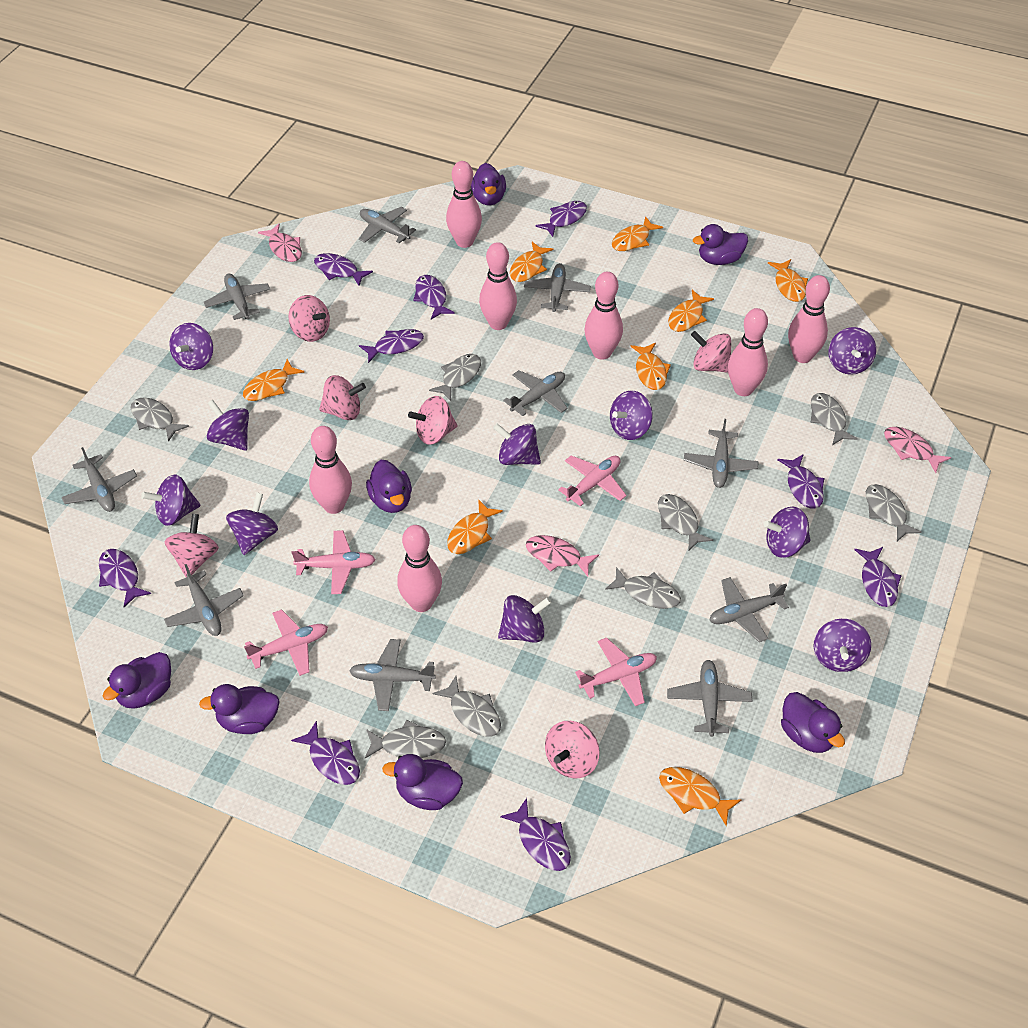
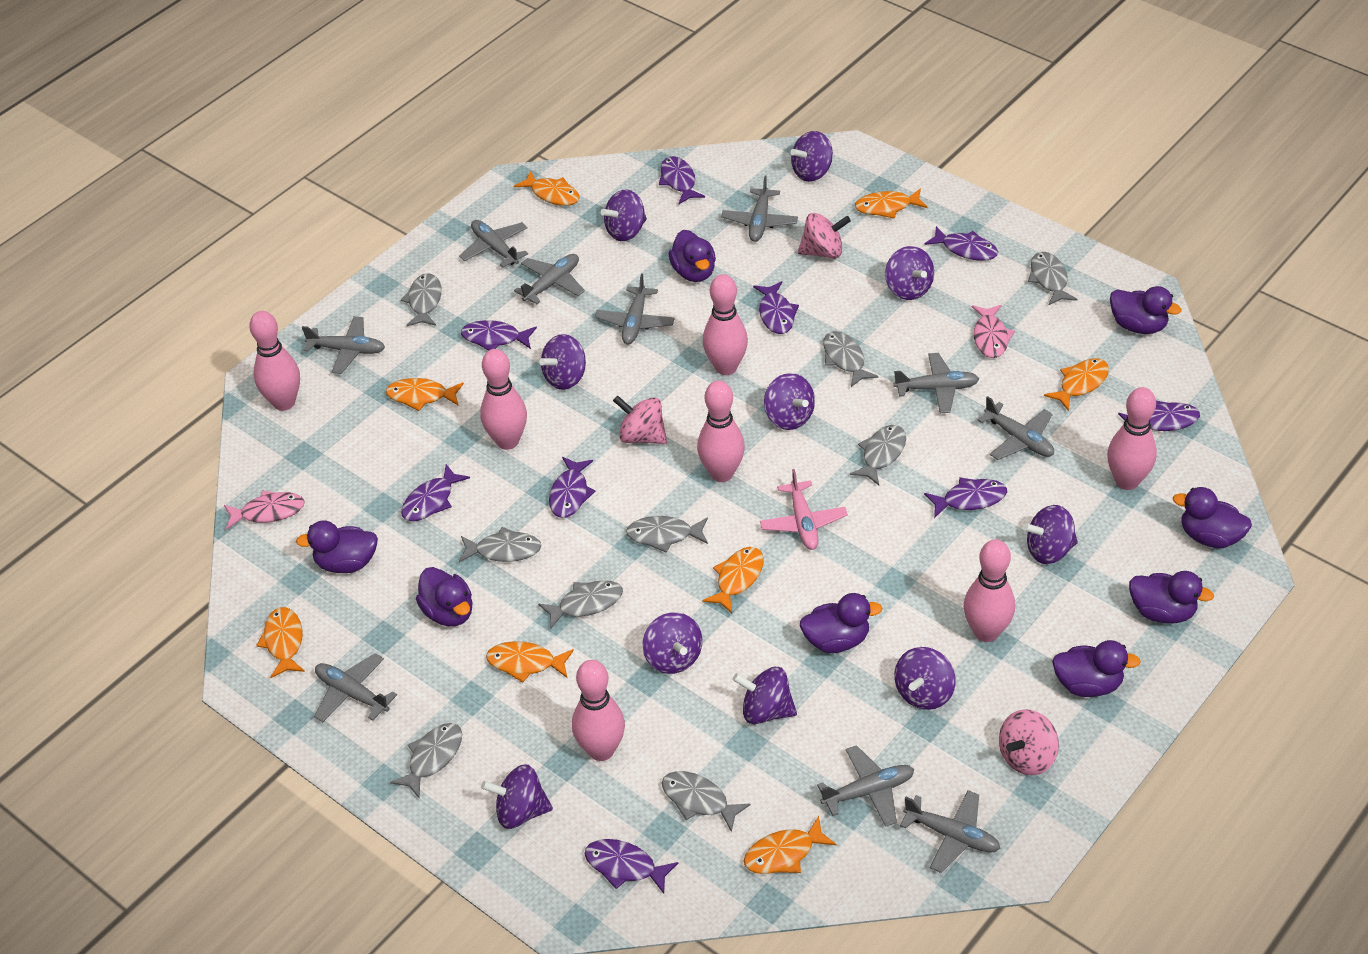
grey fish: 8 -> 9
pink fish: 3 -> 2
pink plane: 4 -> 1
pink spinning top: 6 -> 3
purple duck: 7 -> 8

